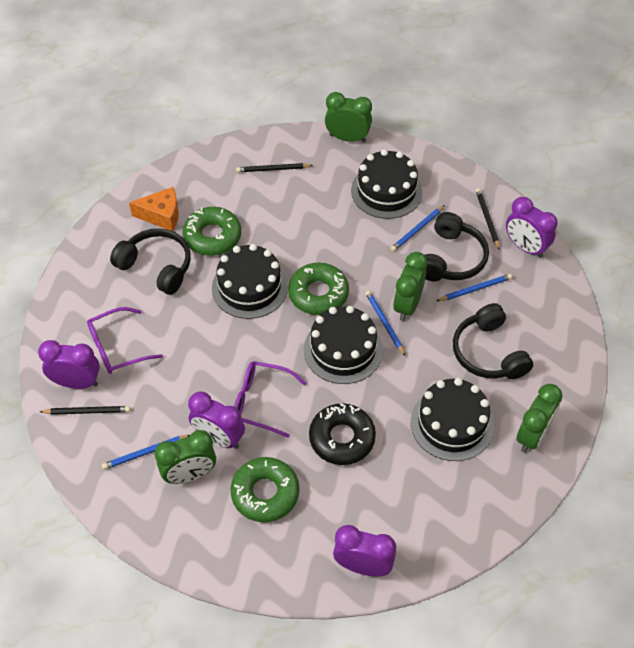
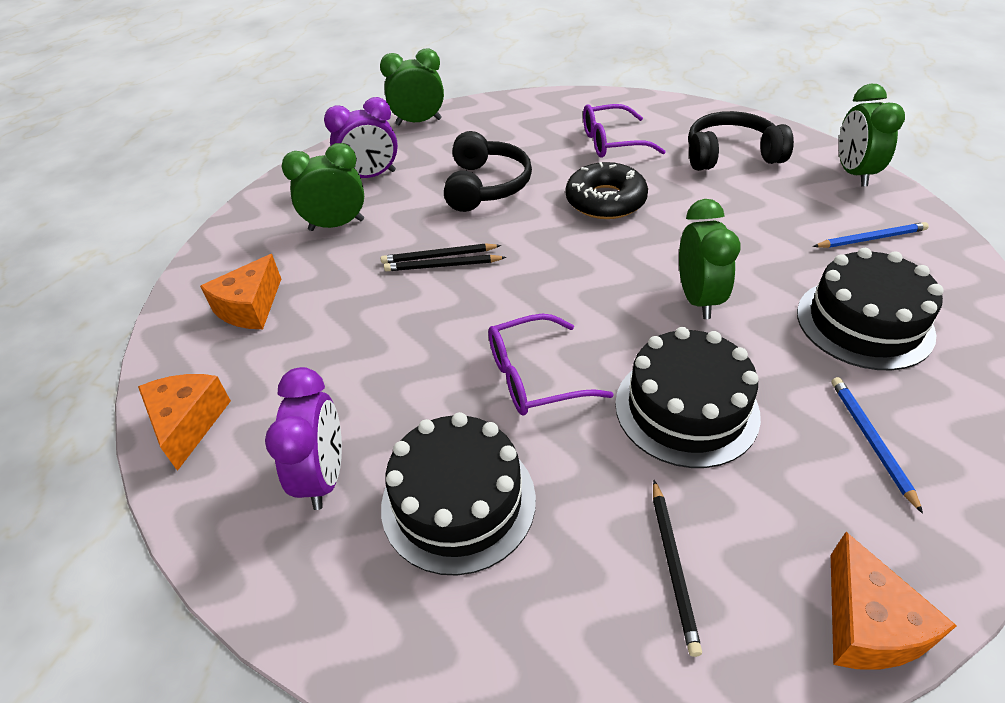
black cake: 4 -> 3
black headphones: 3 -> 2
blue pencil: 4 -> 2
green donut: 3 -> 0
orange cheese: 1 -> 3
purple clock: 4 -> 2

